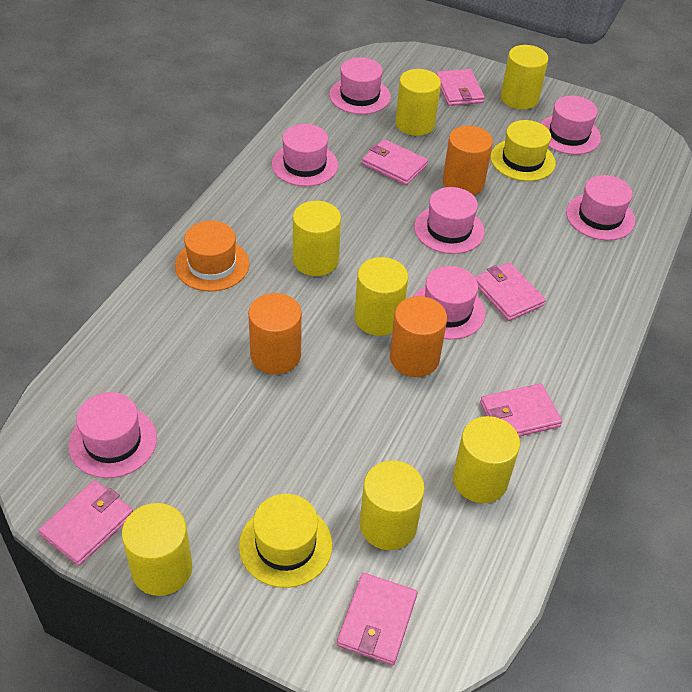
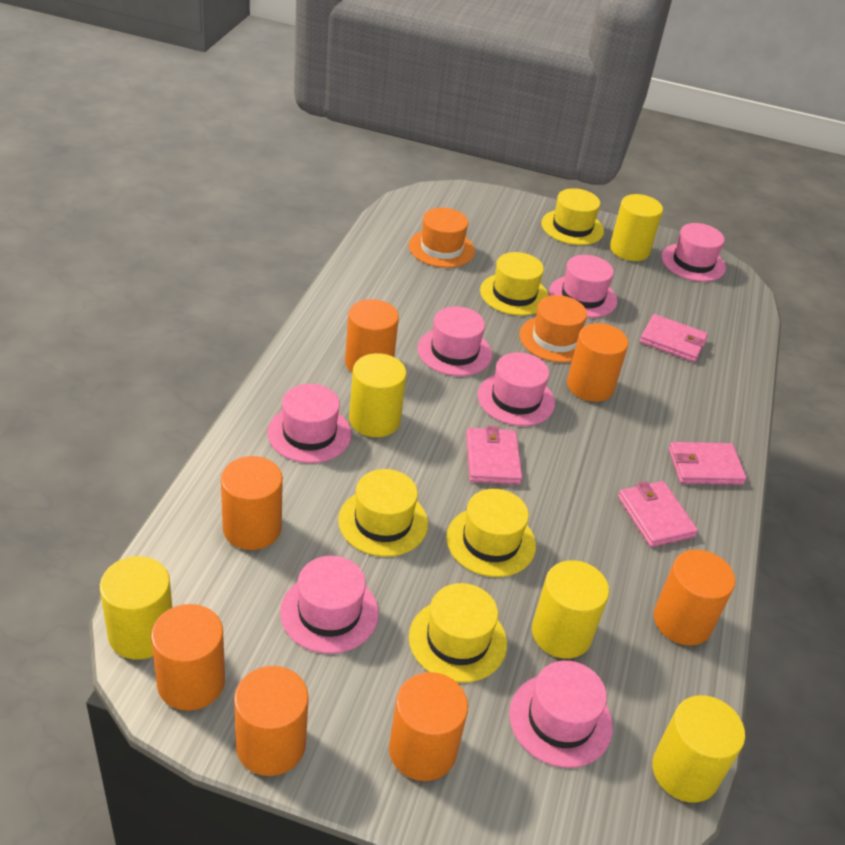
orange cylinder: 3 -> 7
orange hat: 1 -> 2
pink wallet: 6 -> 4
yellow cylinder: 7 -> 5
yellow hat: 2 -> 5

